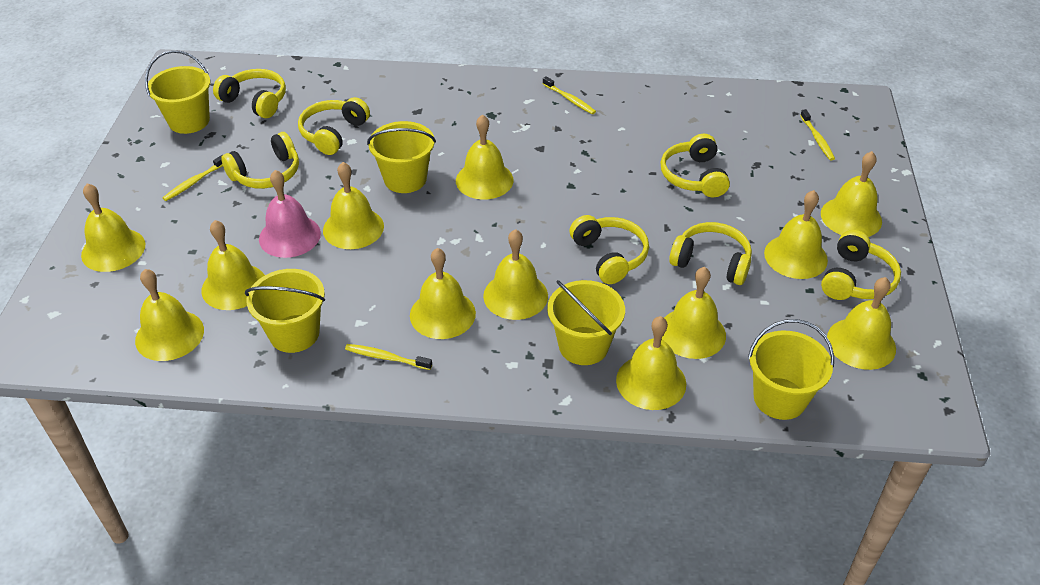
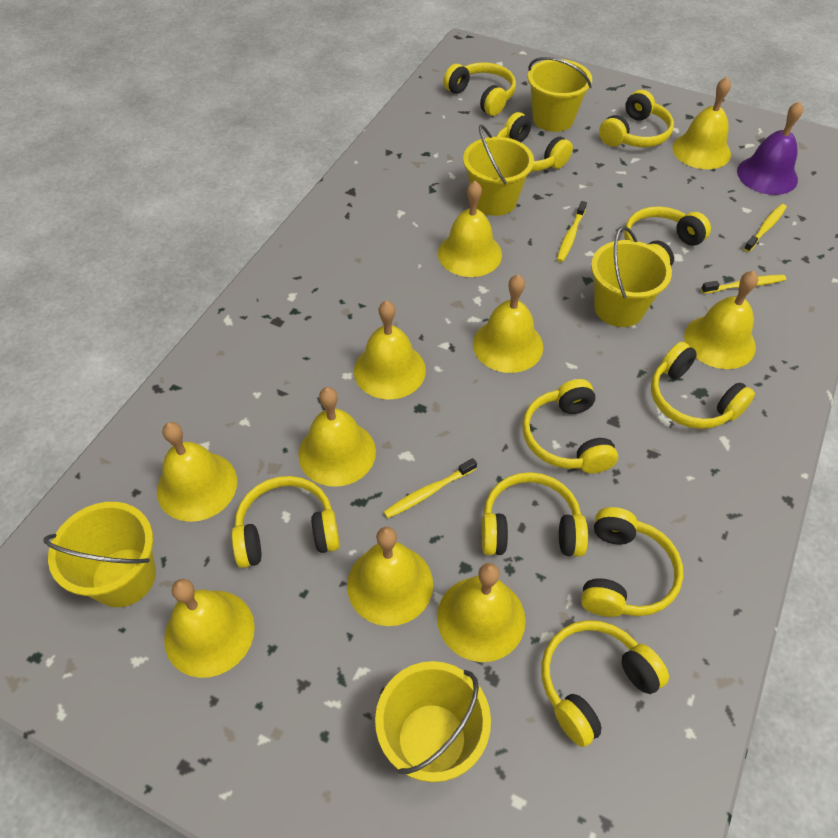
pink bell: 1 -> 0
purple bell: 0 -> 1
yellow bell: 12 -> 10
yellow headphones: 7 -> 10

